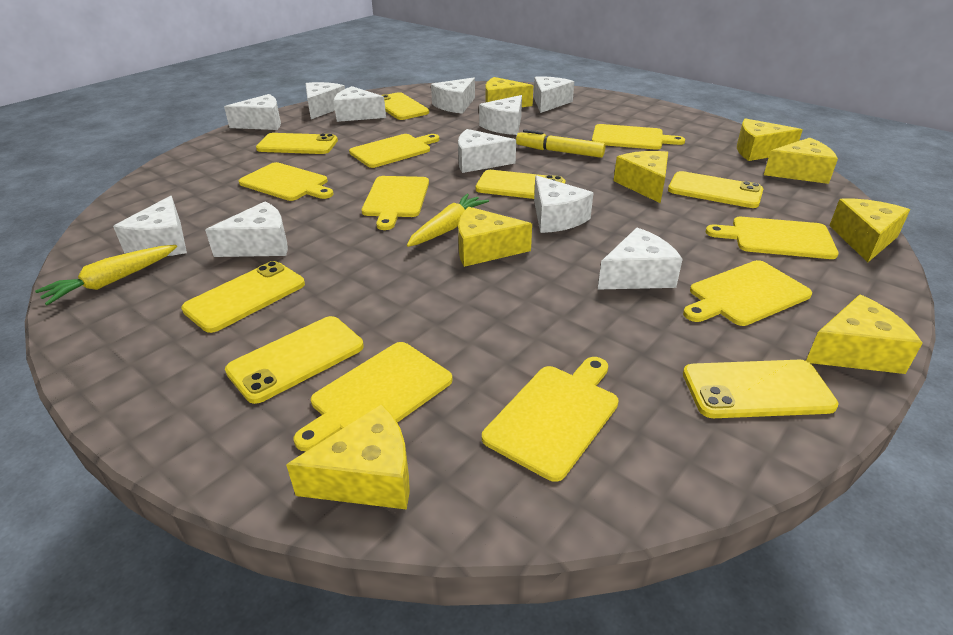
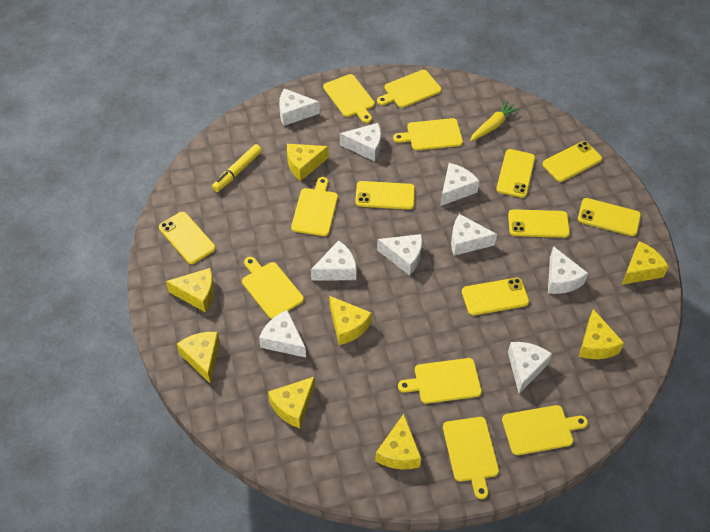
white cheese: 11 -> 9
yellow carrot: 2 -> 1

